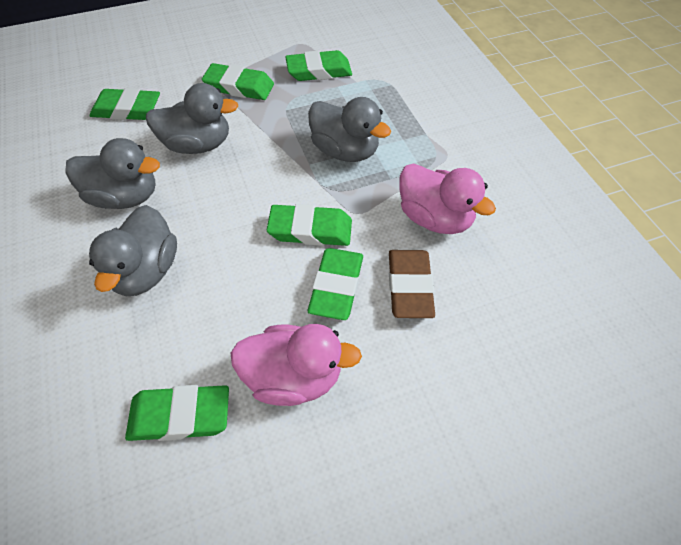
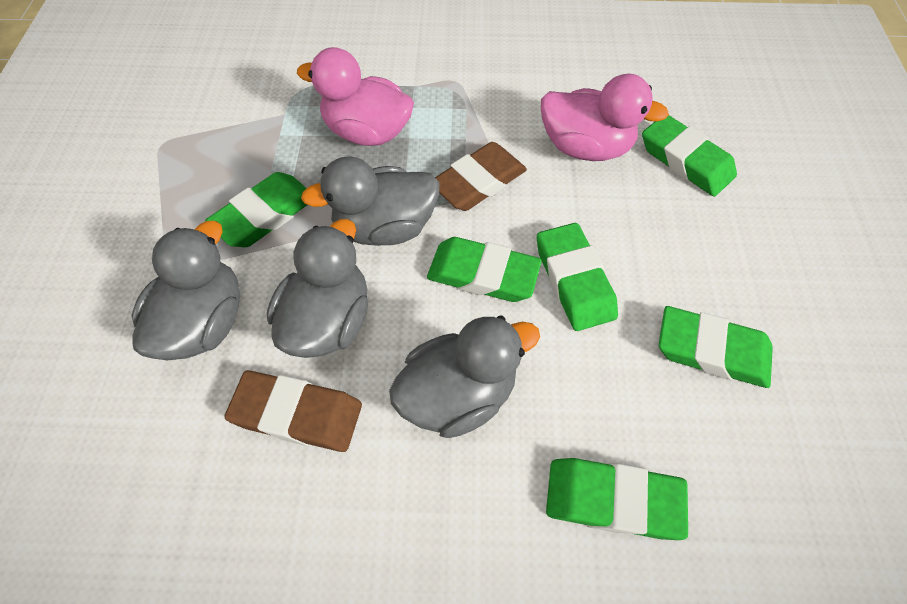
brown eraser: 1 -> 2

